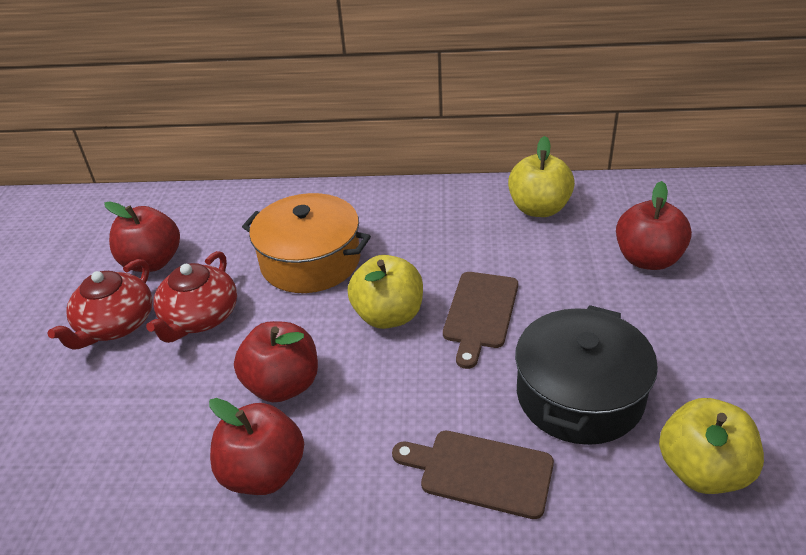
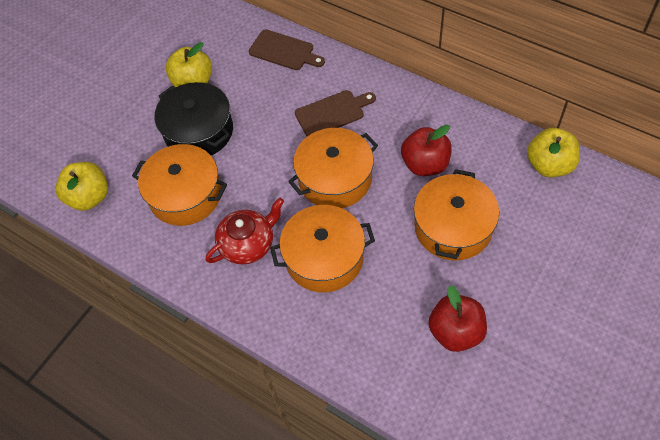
orange pot: 1 -> 4
red apple: 4 -> 2
red teapot: 2 -> 1

